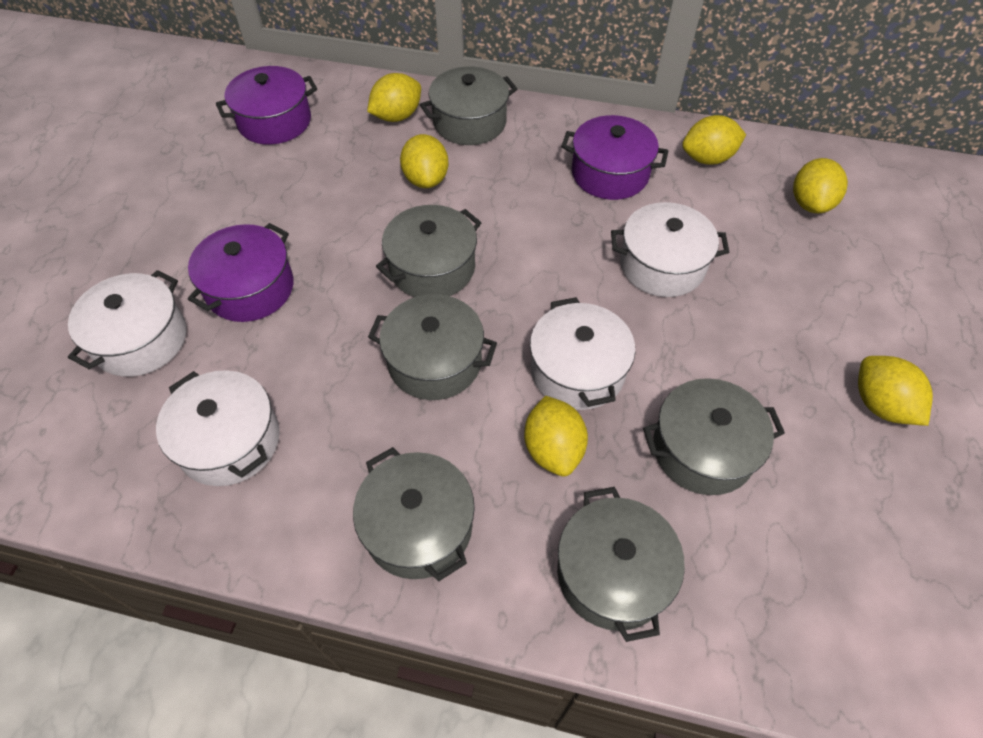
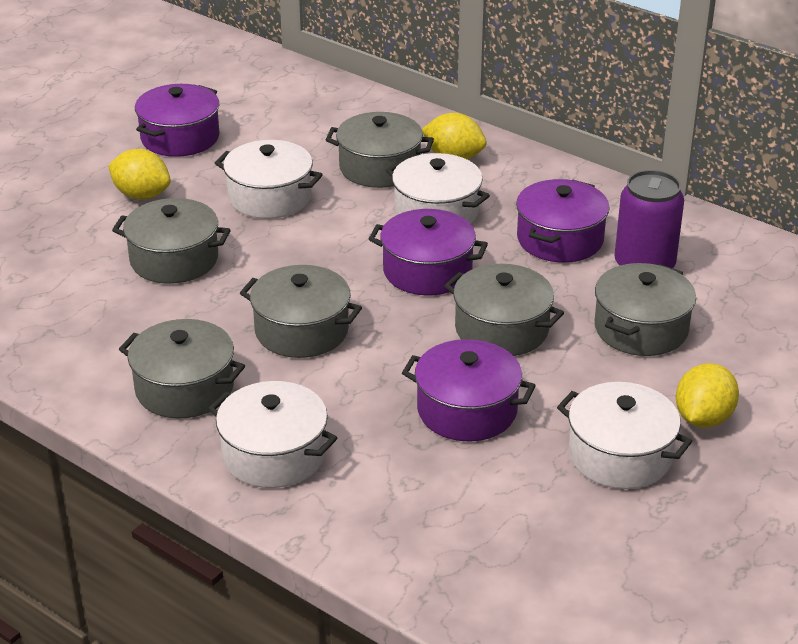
purple can: 0 -> 1
purple pot: 3 -> 4
yellow lemon: 6 -> 3

